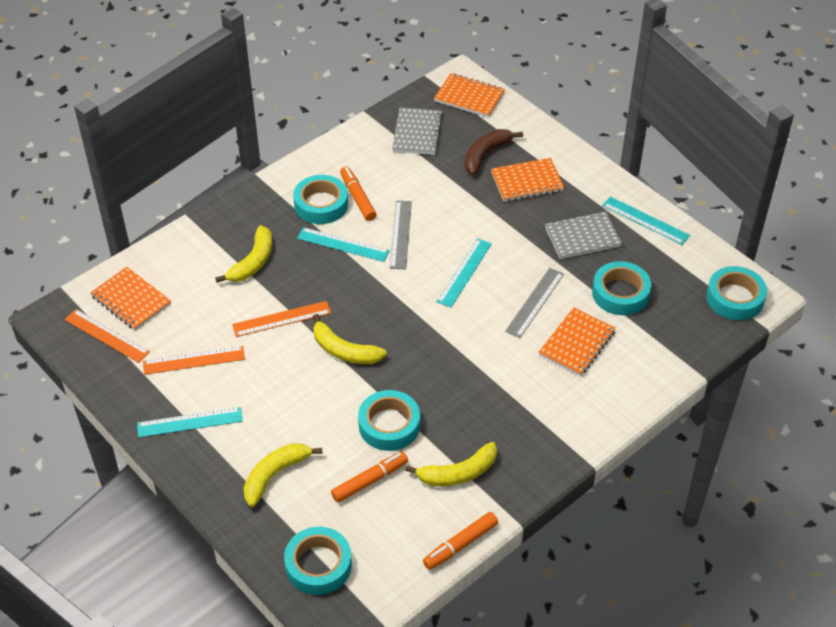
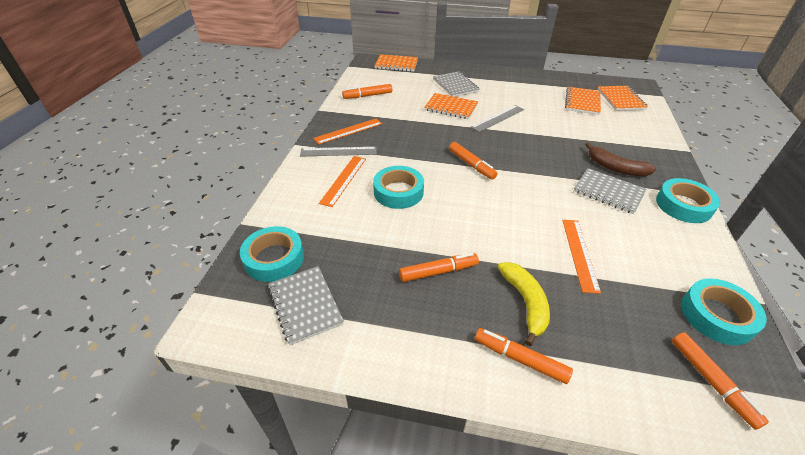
grey notebook: 2 -> 3
orange marker: 3 -> 5
turquoise ruler: 4 -> 0
turquoise tape: 5 -> 4
yellow banana: 4 -> 1

